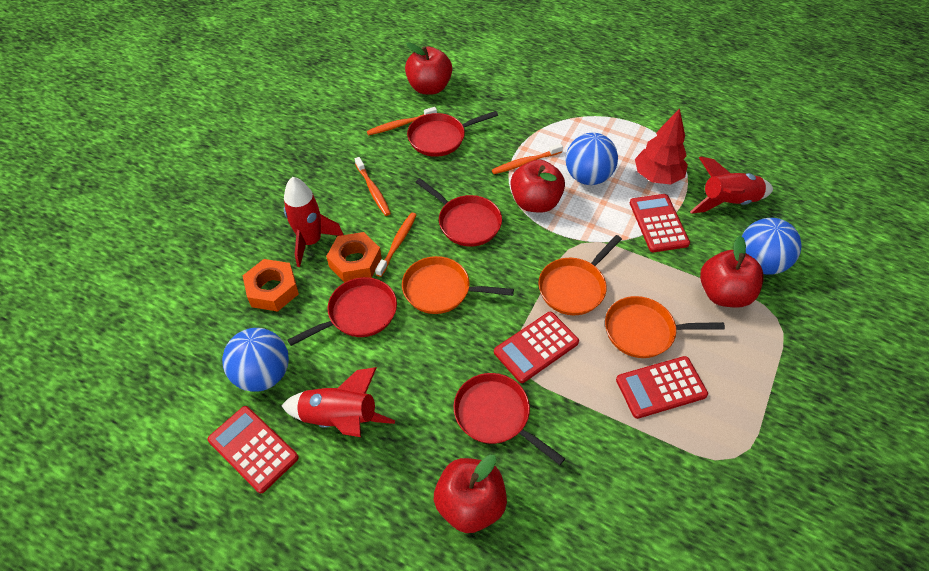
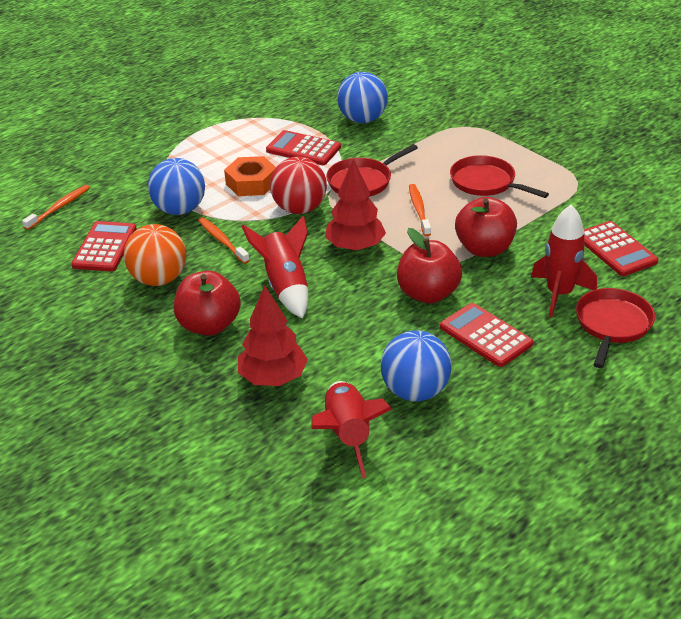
orange ball: 0 -> 1
orange nut: 2 -> 1
orange pan: 3 -> 0
orange toothbrush: 4 -> 3
red apple: 4 -> 3
red ball: 0 -> 1
red pan: 4 -> 3
red tree: 1 -> 2

